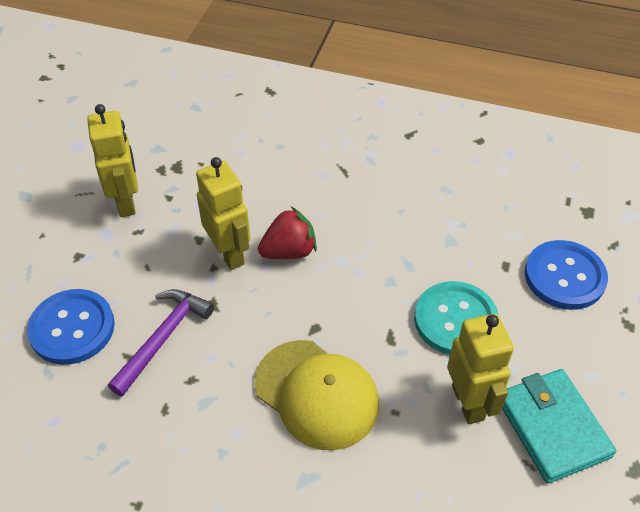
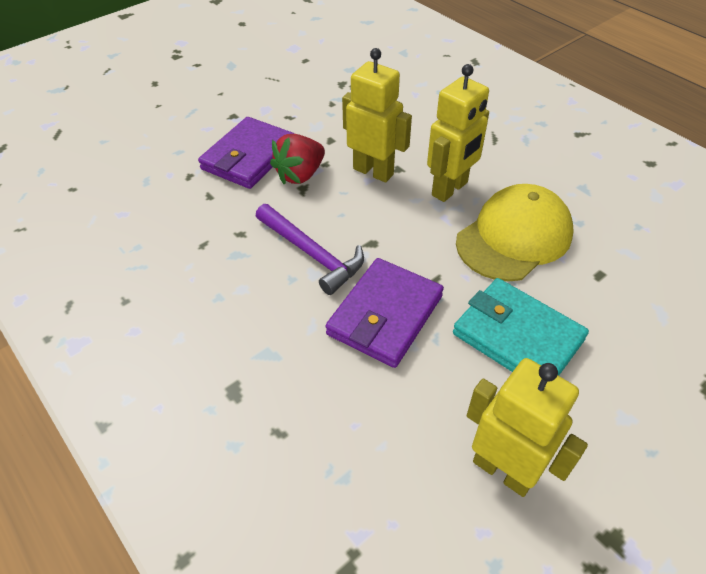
blue button: 2 -> 0
purple wallet: 0 -> 2
turquoise button: 1 -> 0

